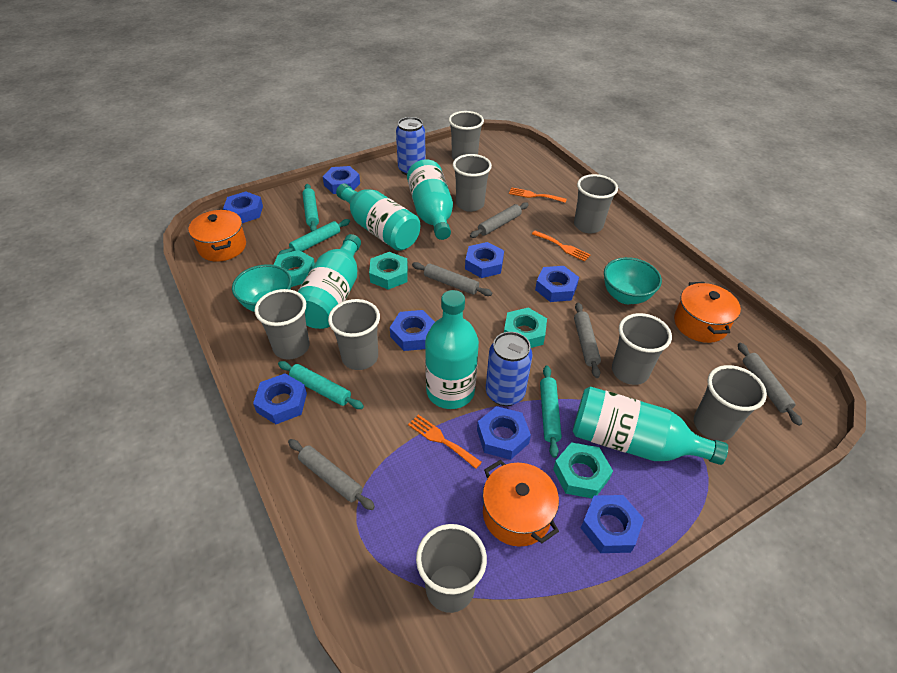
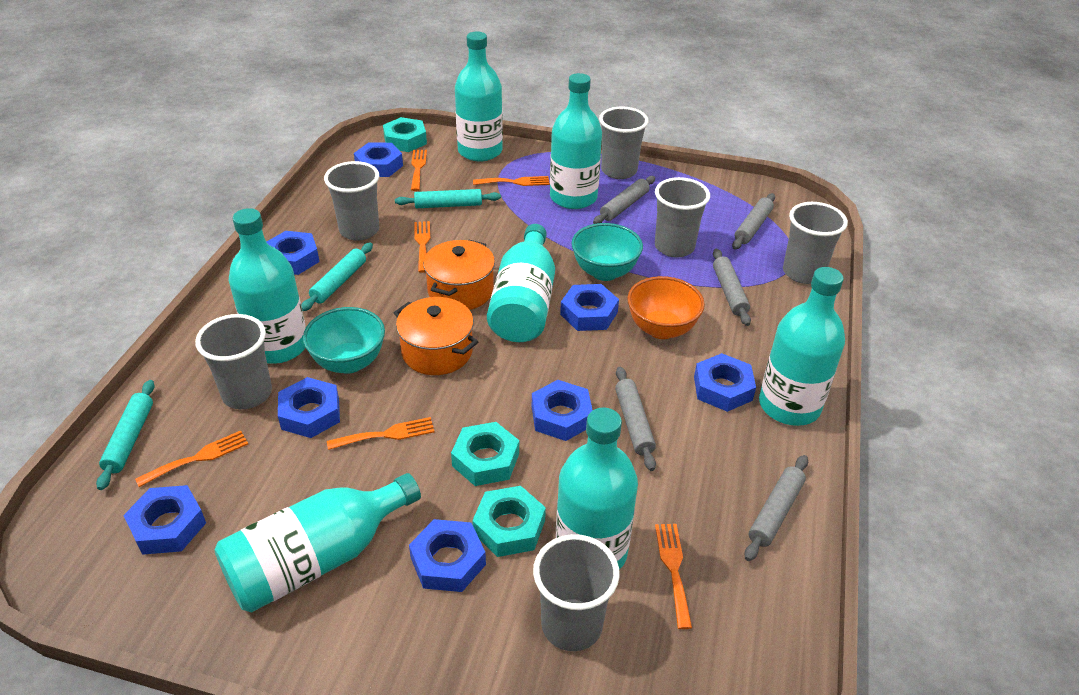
blue can: 2 -> 0
grey cup: 8 -> 6
orange bowl: 0 -> 1
orange fork: 3 -> 6
orange pot: 3 -> 2
turquoise bottle: 5 -> 7
turquoise nut: 4 -> 3
turquoise rolling pin: 4 -> 3

